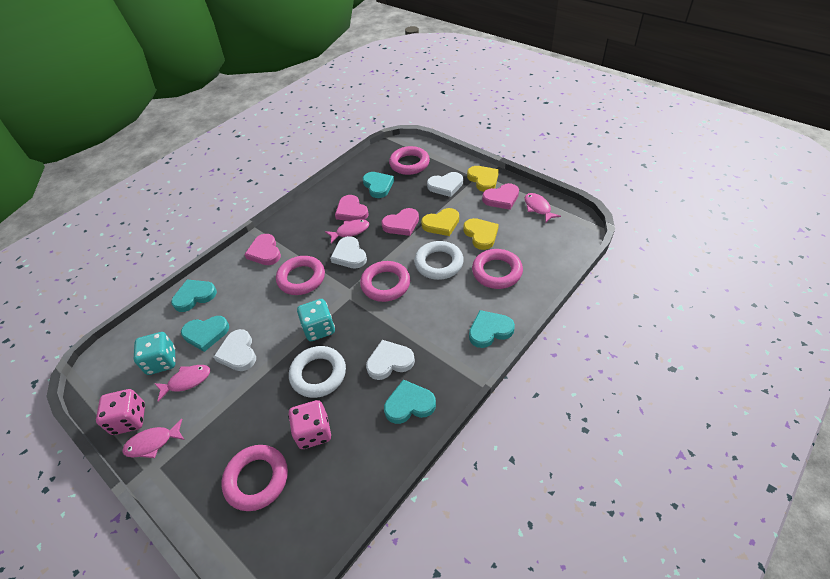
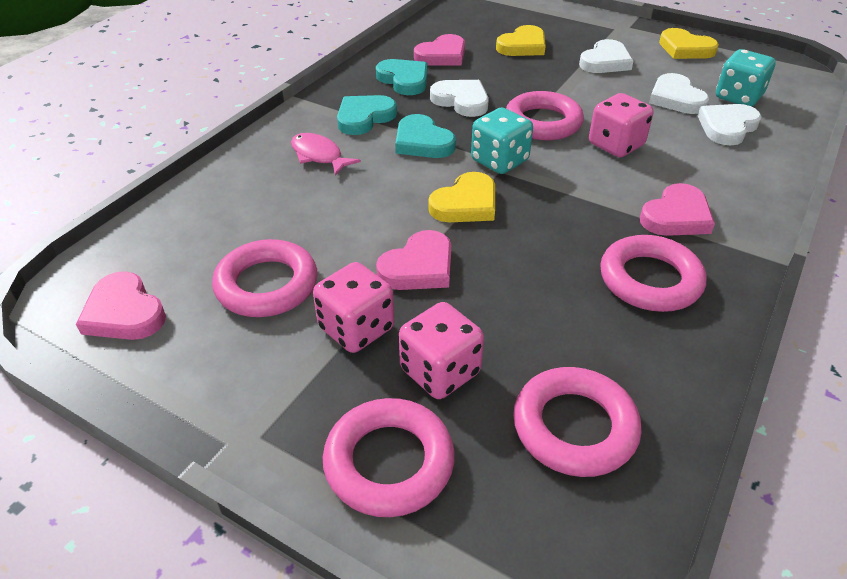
pink dice: 2 -> 3
pink fish: 4 -> 1
turquoise heart: 5 -> 3
white ring: 2 -> 0

